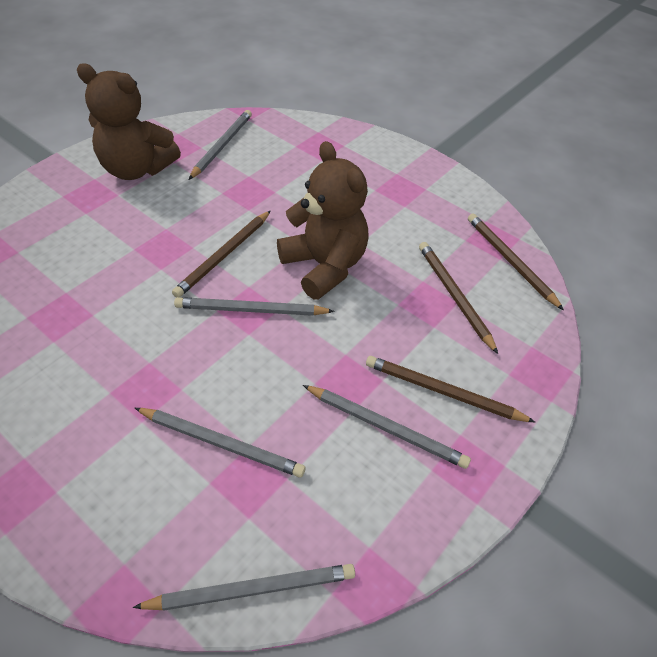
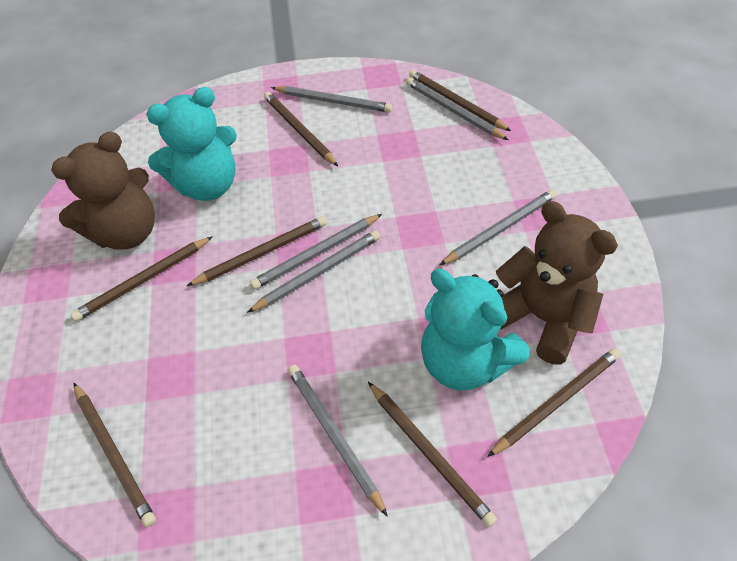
brown pencil: 4 -> 7
grey pencil: 5 -> 6
turquoise teddy bear: 0 -> 2

